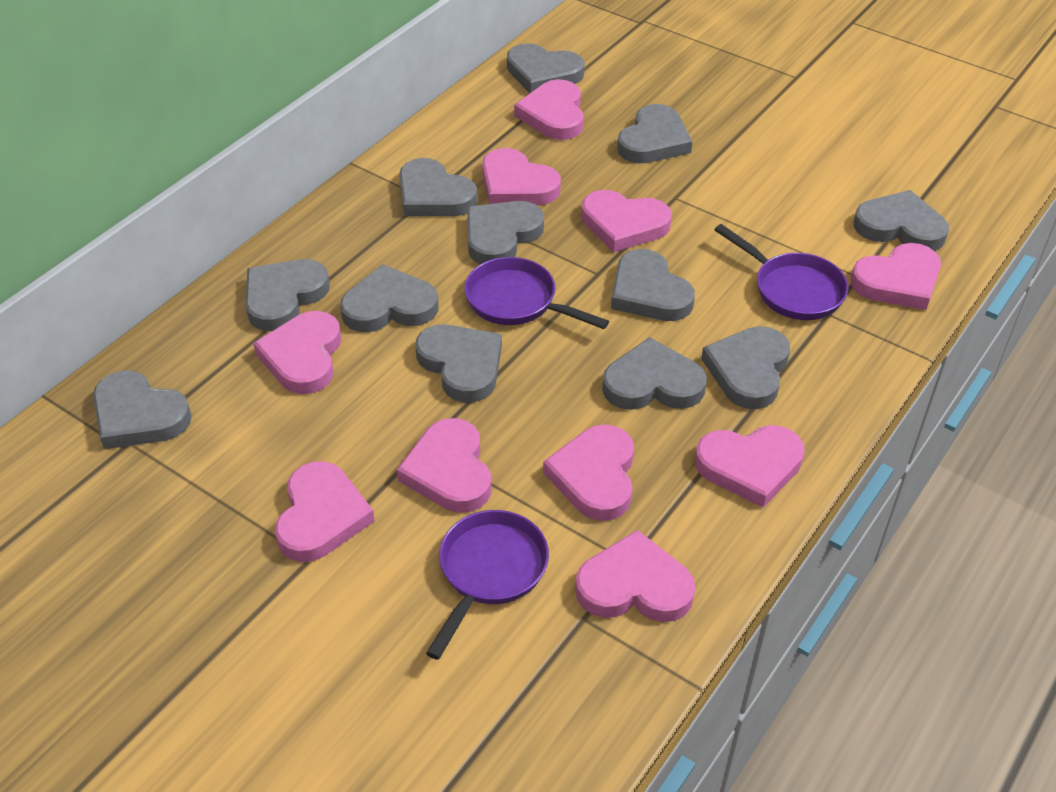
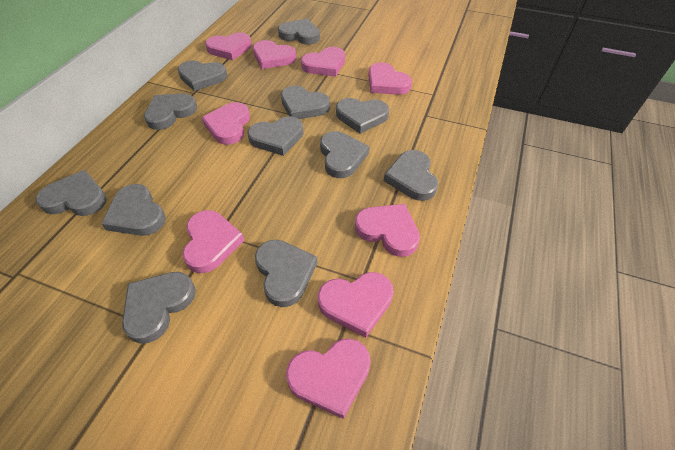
pink heart: 10 -> 9
purple pan: 3 -> 0

